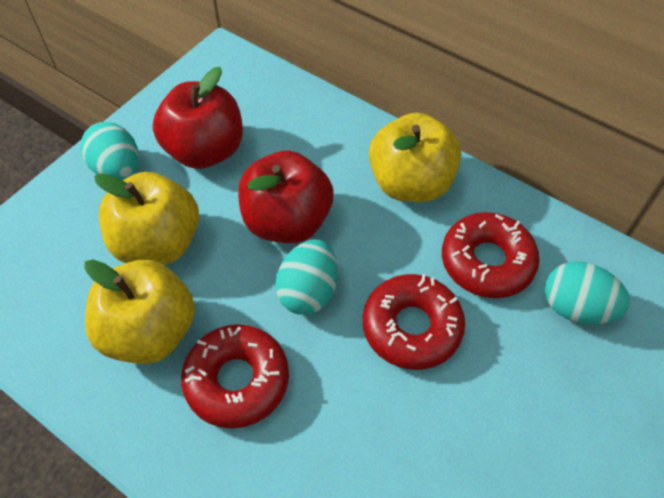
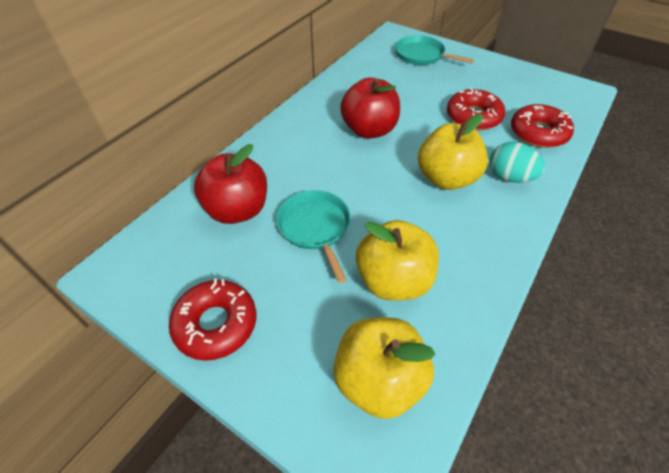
turquoise egg: 3 -> 1
turquoise pan: 0 -> 2

